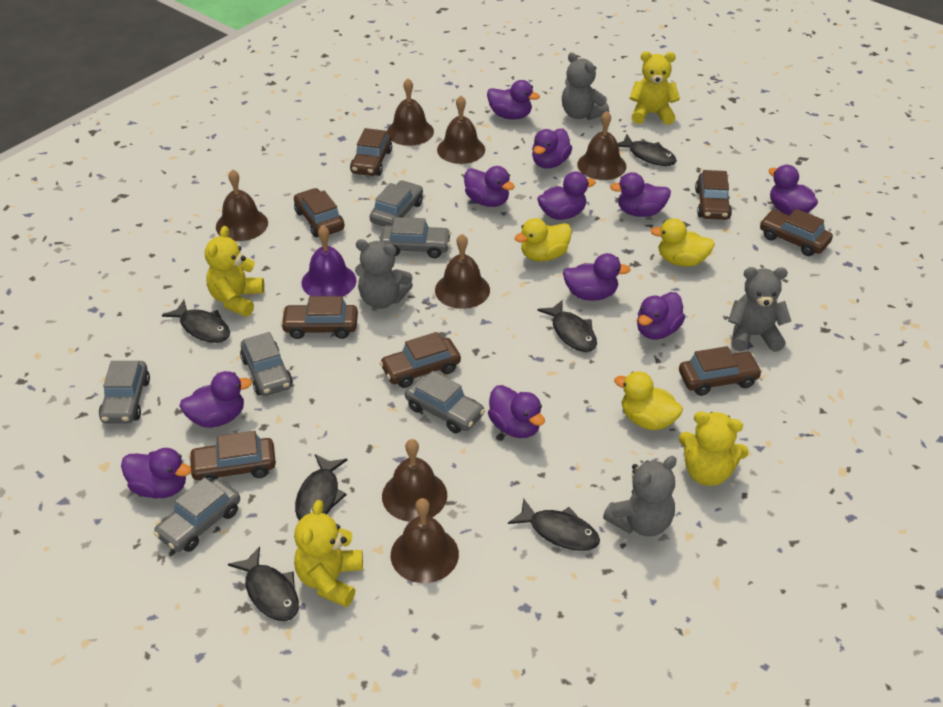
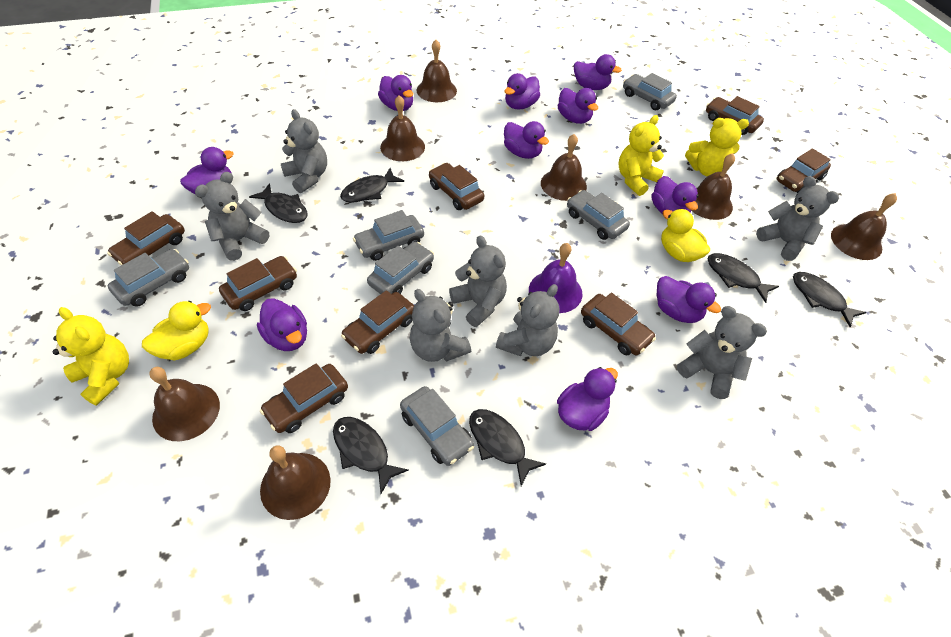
grey teddy bear: 4 -> 7
purple duck: 11 -> 10
yellow duck: 3 -> 2
yellow teddy bear: 4 -> 3

